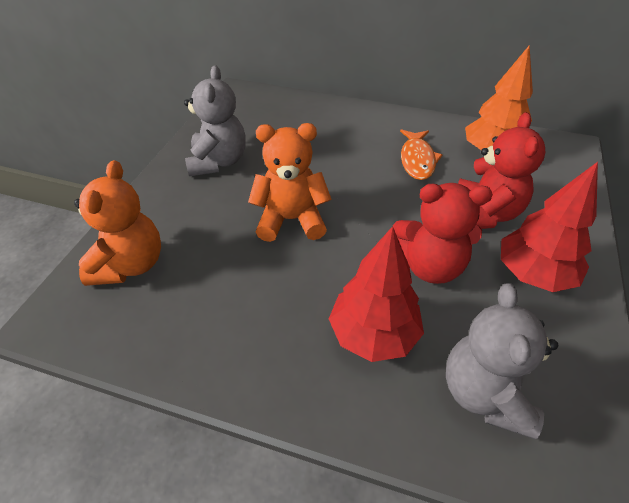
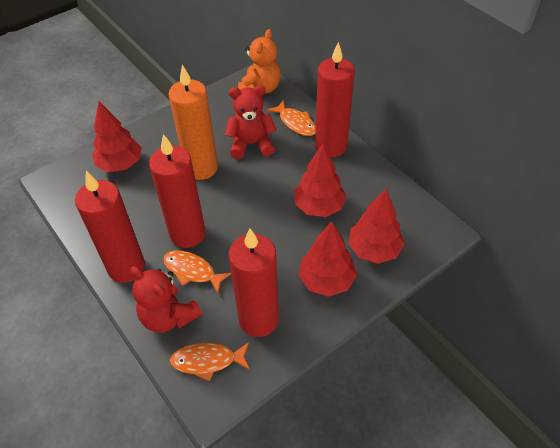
grey teddy bear: 2 -> 0
orange candle: 0 -> 1
orange fish: 1 -> 3
orange teddy bear: 2 -> 1
orange tree: 1 -> 0
red candle: 0 -> 4
red tree: 2 -> 4

